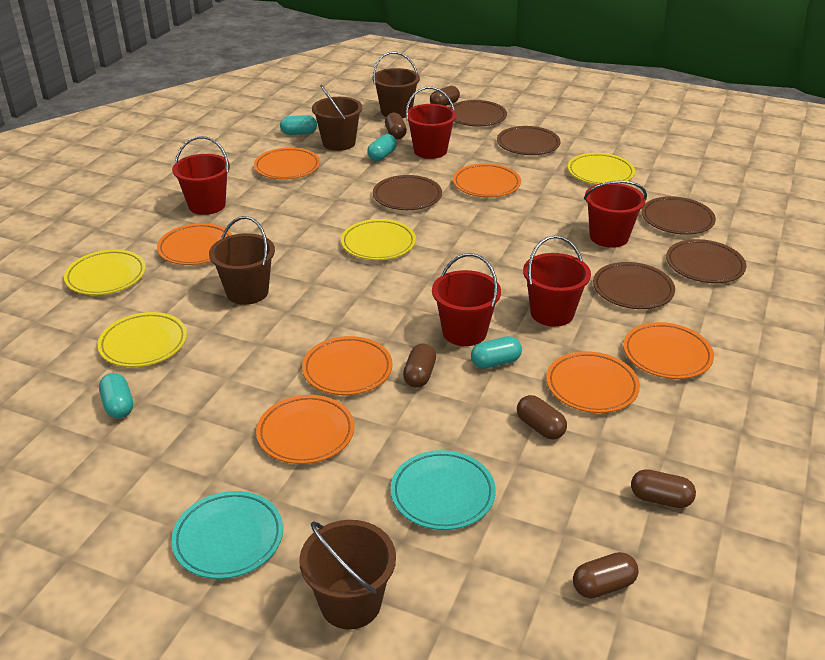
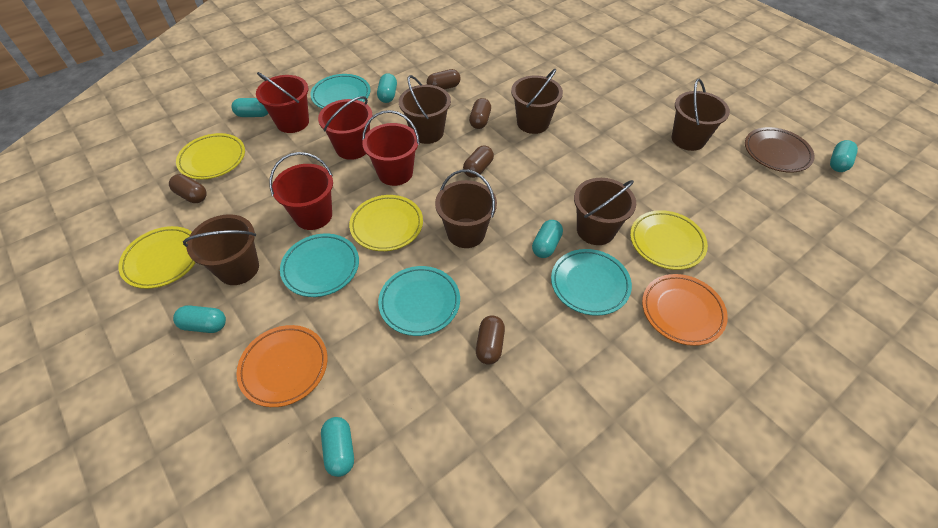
brown bucket: 4 -> 6
brown capsule: 6 -> 5
brown plate: 6 -> 1
orange plate: 7 -> 2
red bucket: 5 -> 4
turquoise capsule: 4 -> 6
turquoise plate: 2 -> 4

